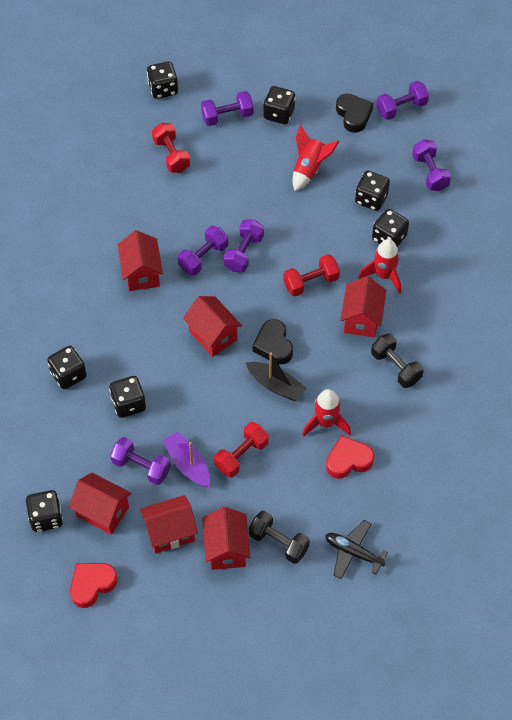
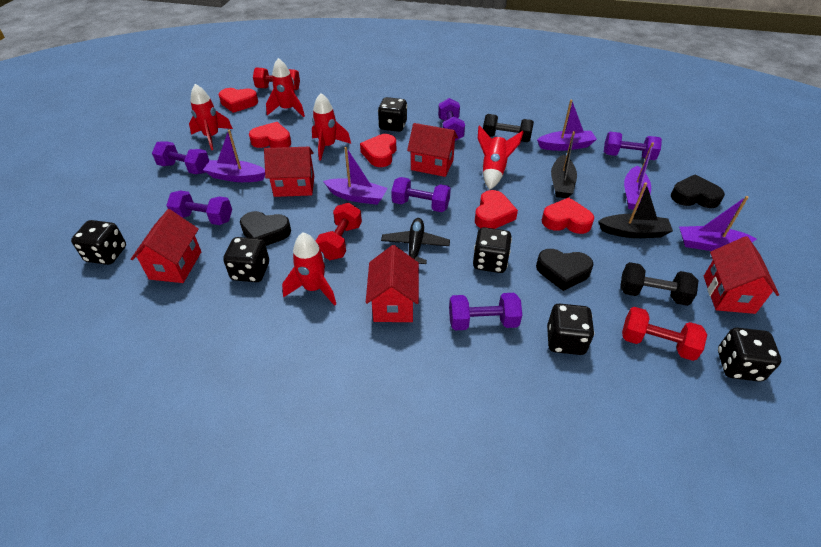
black boat: 1 -> 2
black dice: 7 -> 6
black heart: 2 -> 3
purple boat: 1 -> 5
red heart: 2 -> 5
red house: 6 -> 5
red rocket: 3 -> 5

